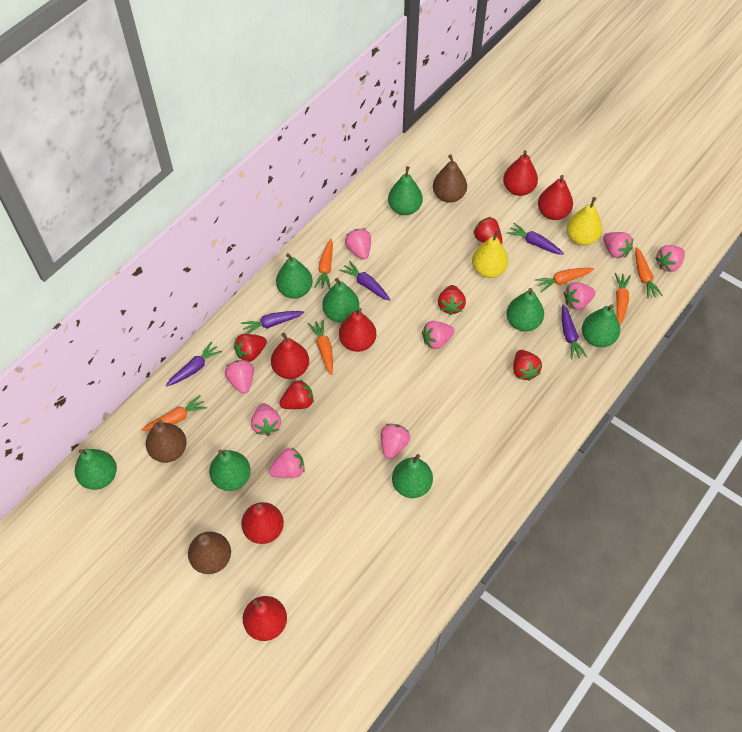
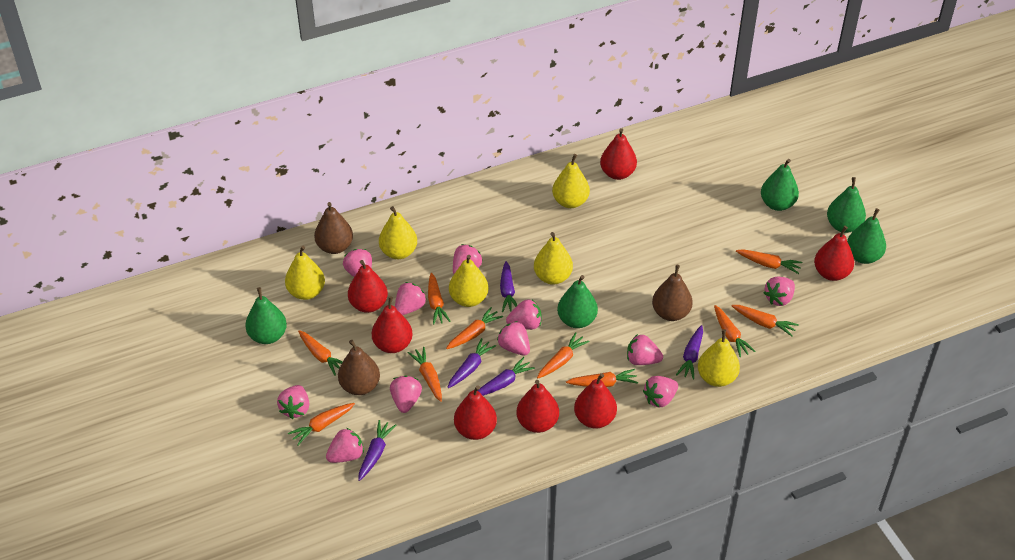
green pear: 8 -> 5
orange carrot: 6 -> 10
pink strawberry: 9 -> 11
red pear: 6 -> 7
red strawberry: 5 -> 0
yellow pear: 2 -> 6

